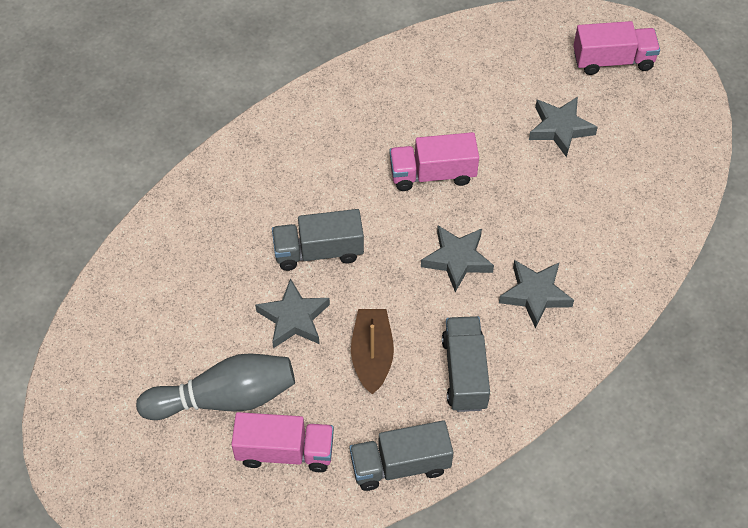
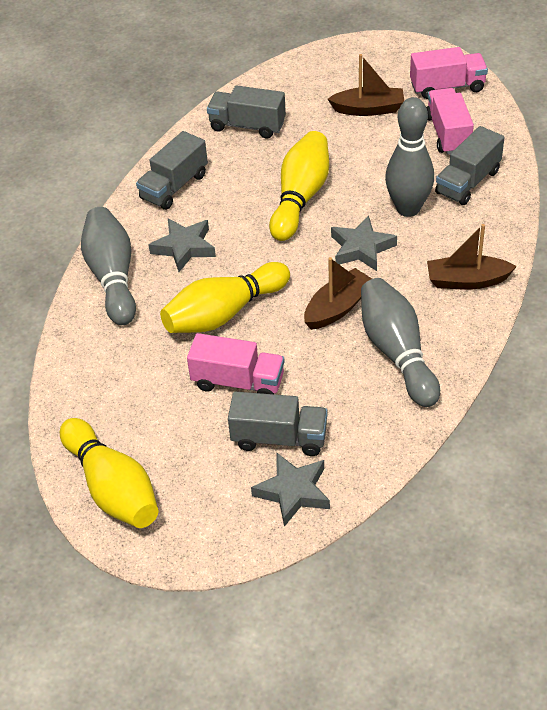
brown boat: 1 -> 3
grey bowling pin: 1 -> 3
grey star: 4 -> 3
grey truck: 3 -> 4
yellow bowling pin: 0 -> 3

